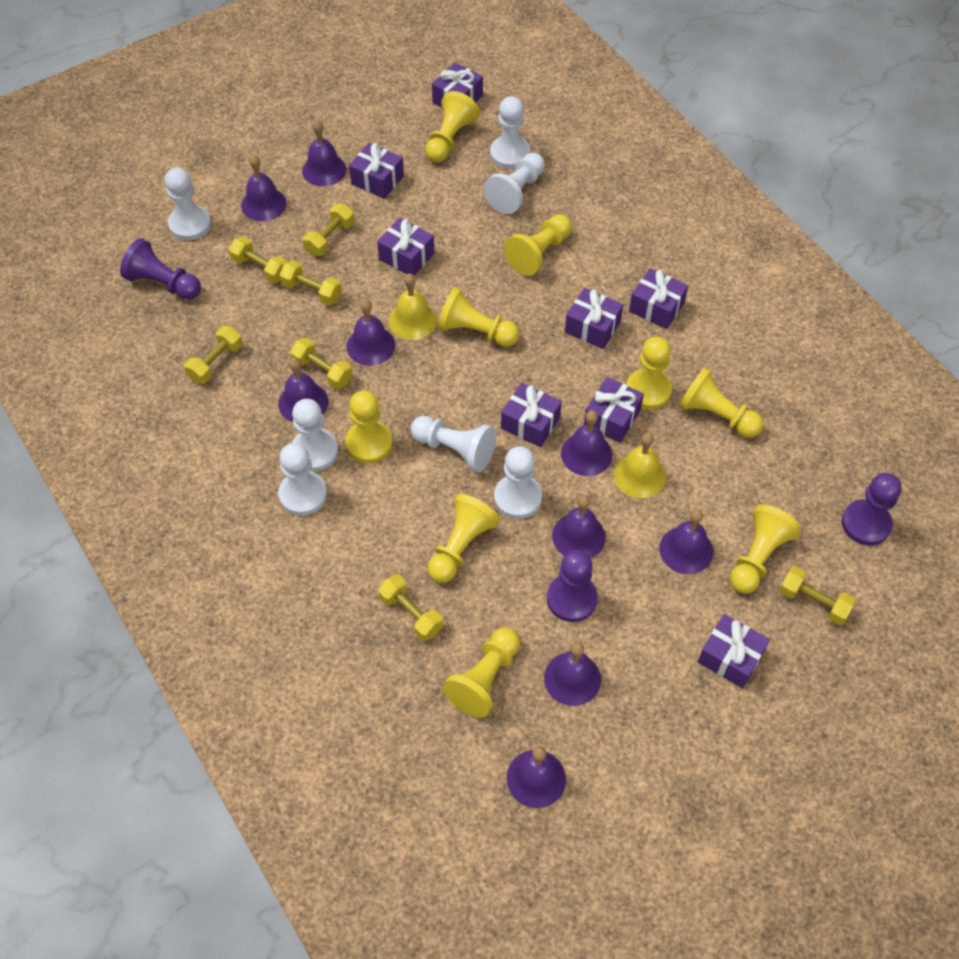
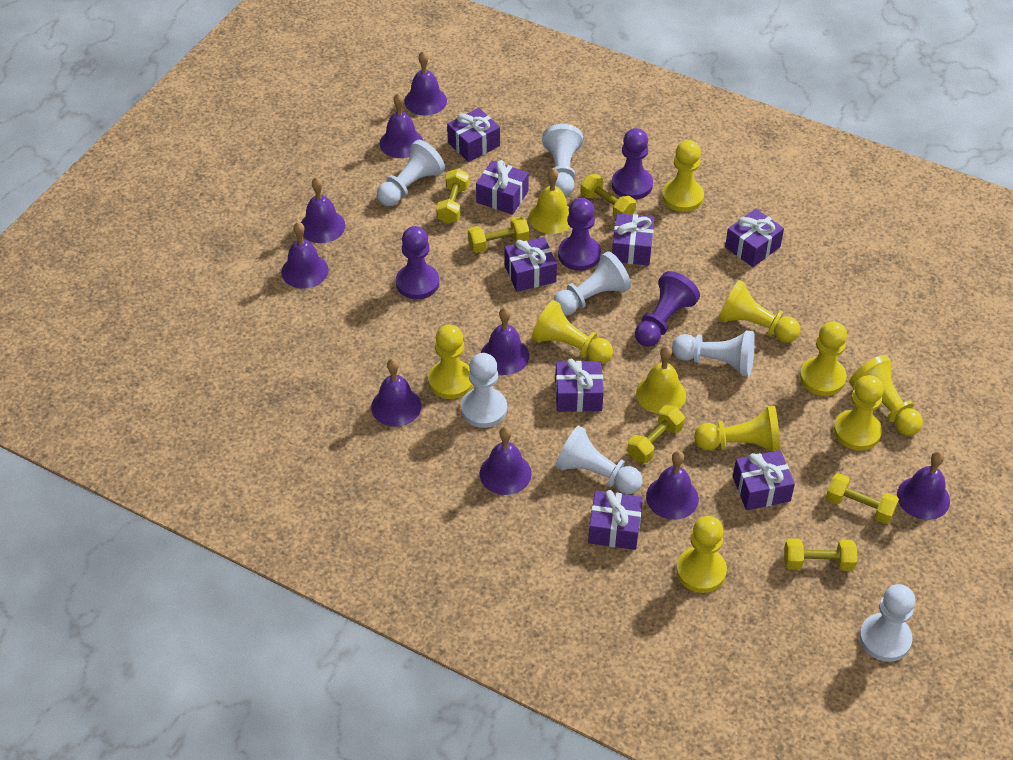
purple pawn: 3 -> 4
yellow dumbbell: 7 -> 6

